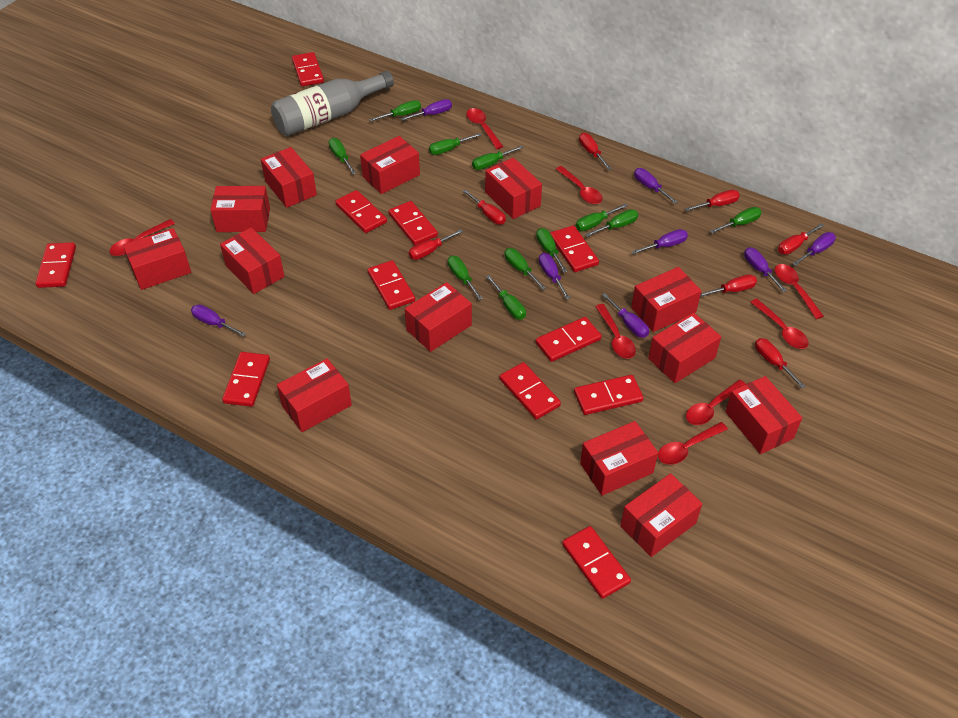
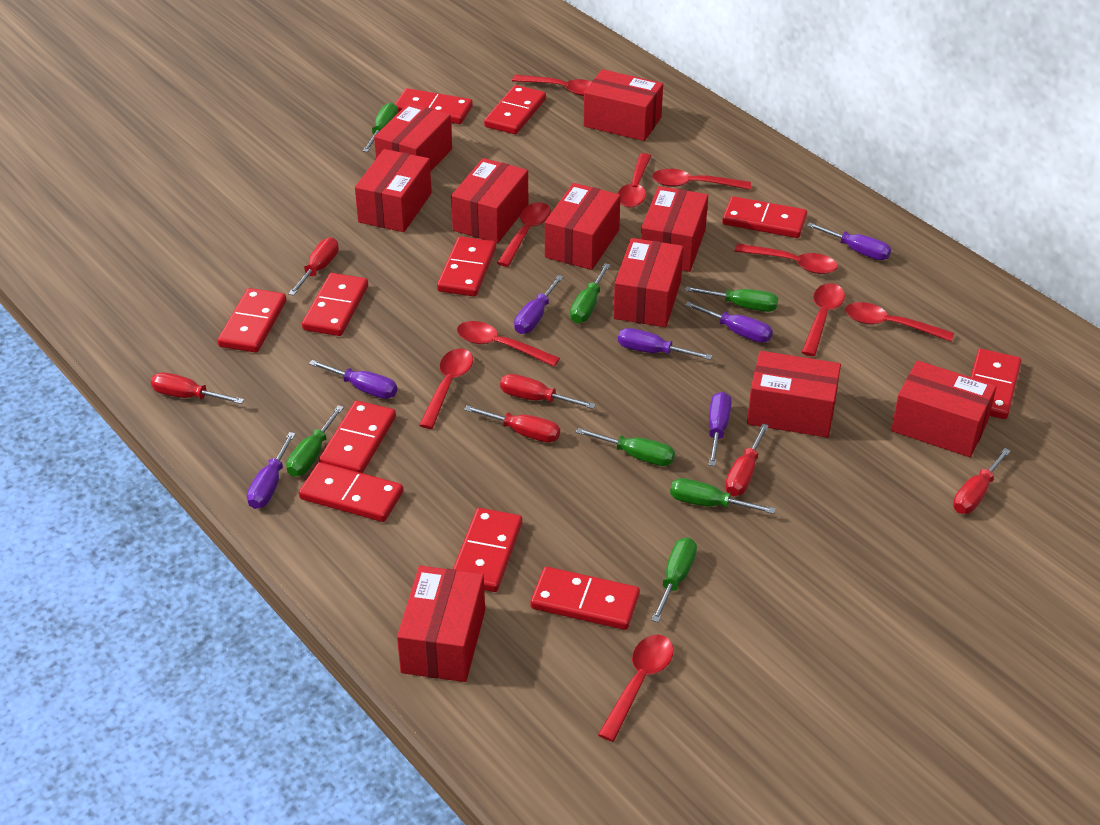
green screwdriver: 11 -> 7
grey bottle: 1 -> 0
purple screwdriver: 8 -> 7
red box: 13 -> 10
red screwdriver: 7 -> 6
red spoon: 8 -> 10

